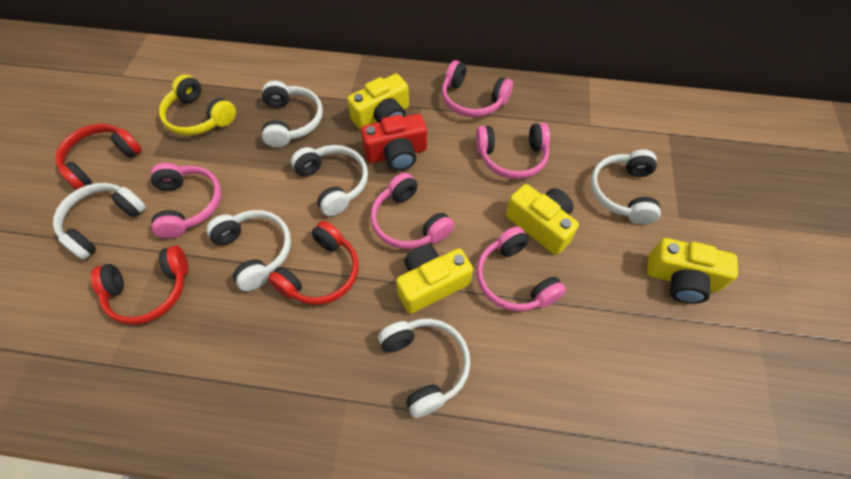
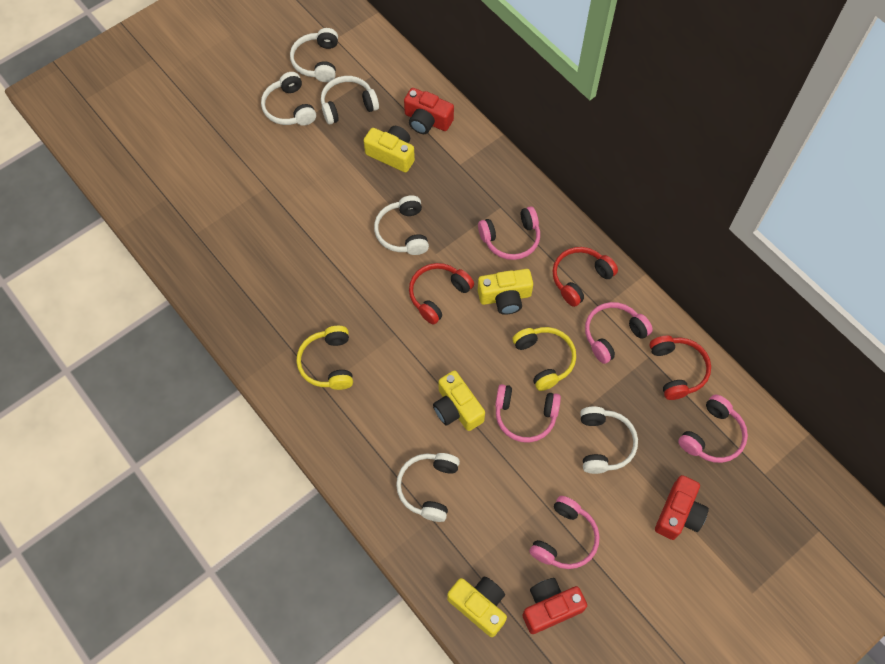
red camera: 1 -> 3
yellow headphones: 1 -> 2

